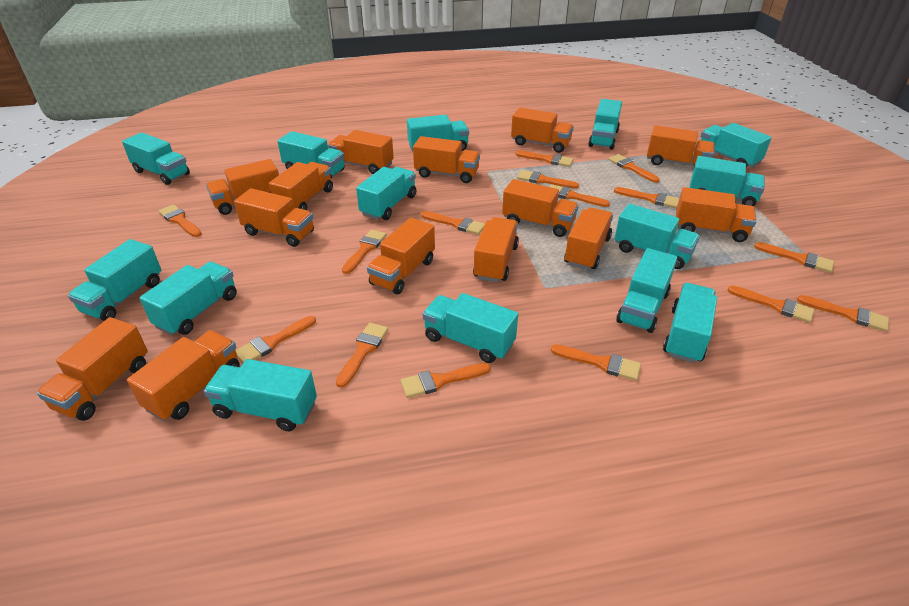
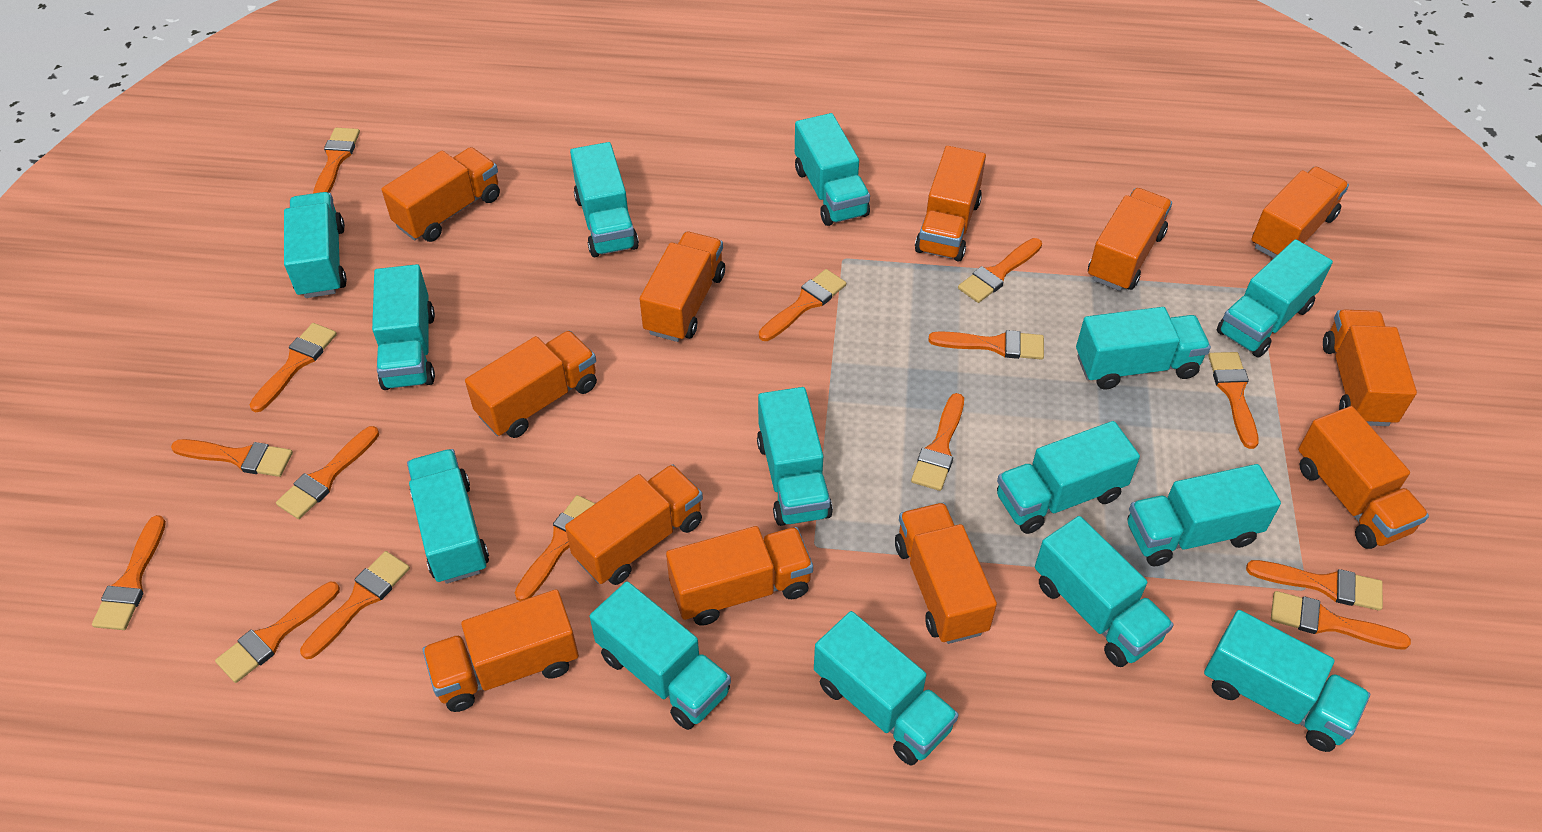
orange truck: 14 -> 12

